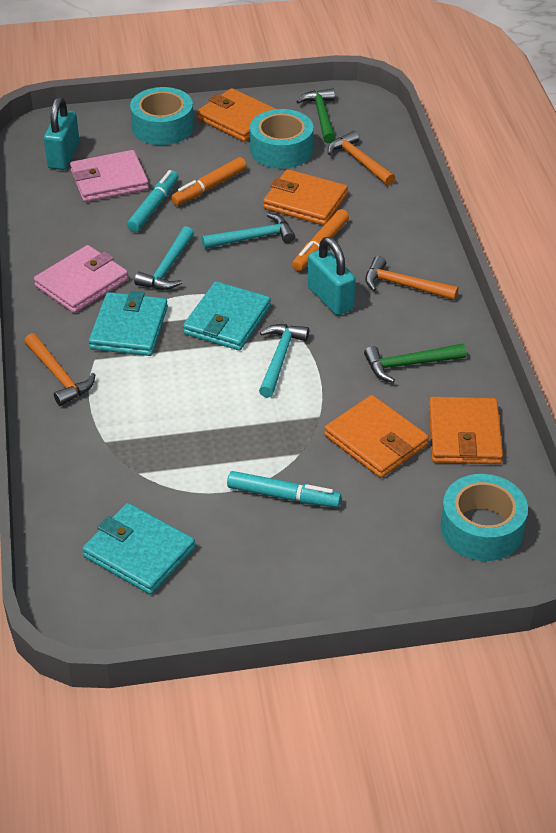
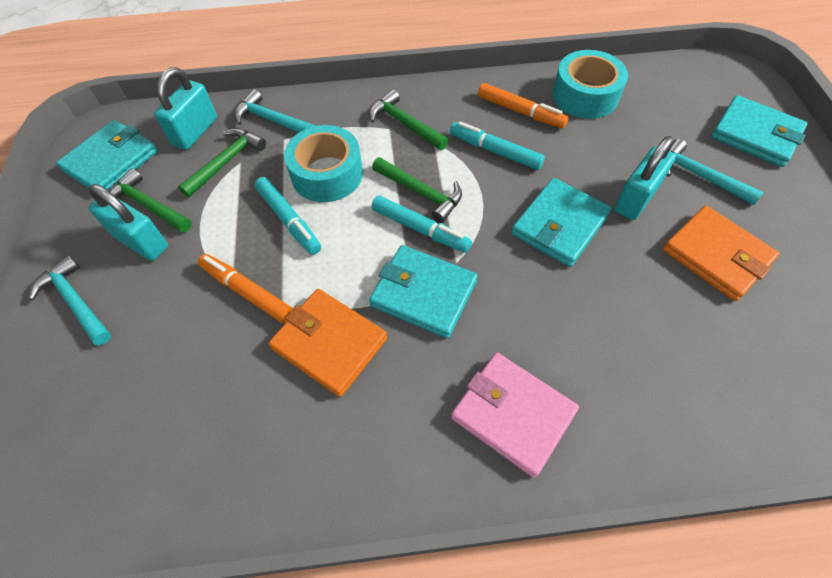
green hammer: 2 -> 4
orange hammer: 3 -> 0
orange wallet: 4 -> 2
pink wallet: 2 -> 1
turquoise marker: 2 -> 3
turquoise padlock: 2 -> 3
turquoise tape: 3 -> 2
turquoise wallet: 3 -> 4

